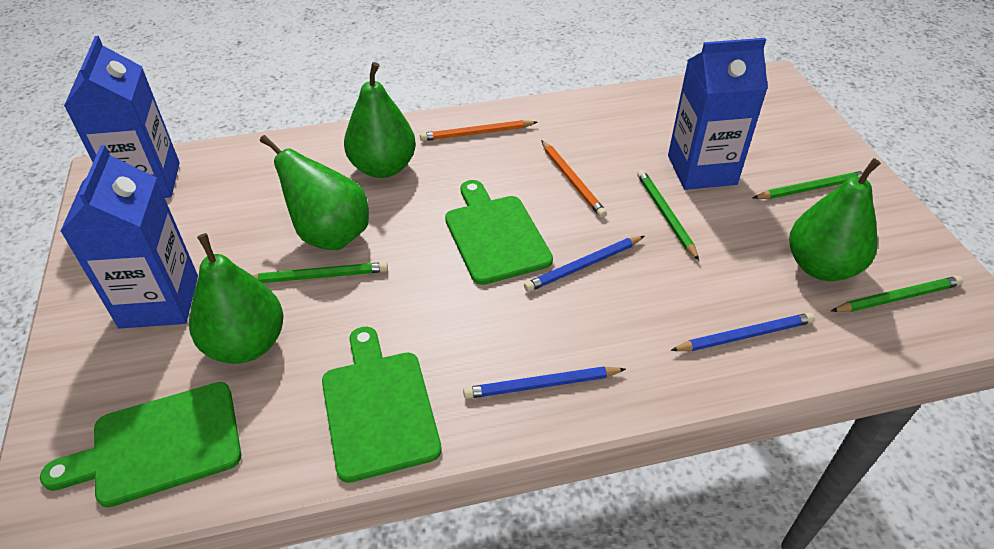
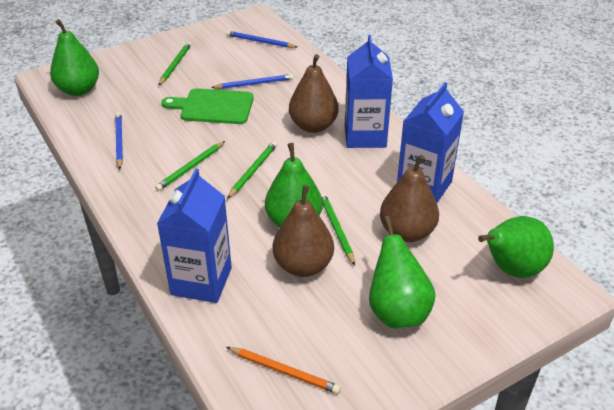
brown pear: 0 -> 3
green cutting board: 3 -> 1
orange pencil: 2 -> 1

